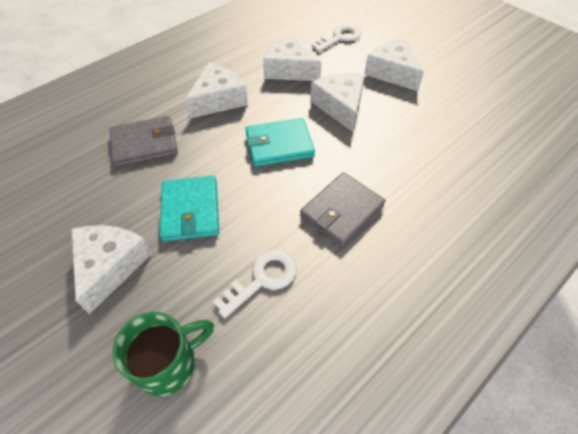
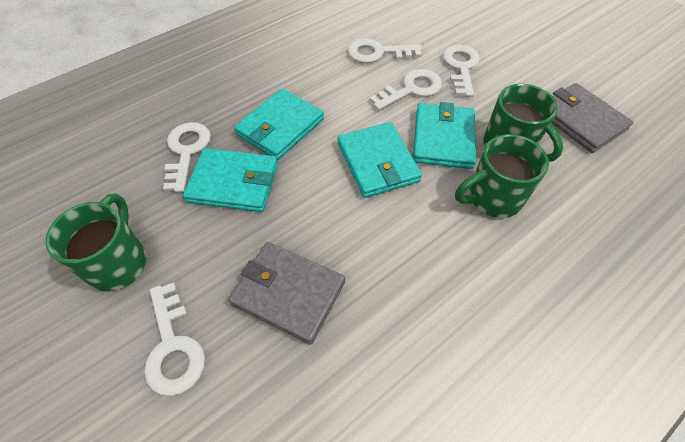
green mug: 1 -> 3
turquoise wallet: 2 -> 4
white cheese: 5 -> 0
white key: 2 -> 5

